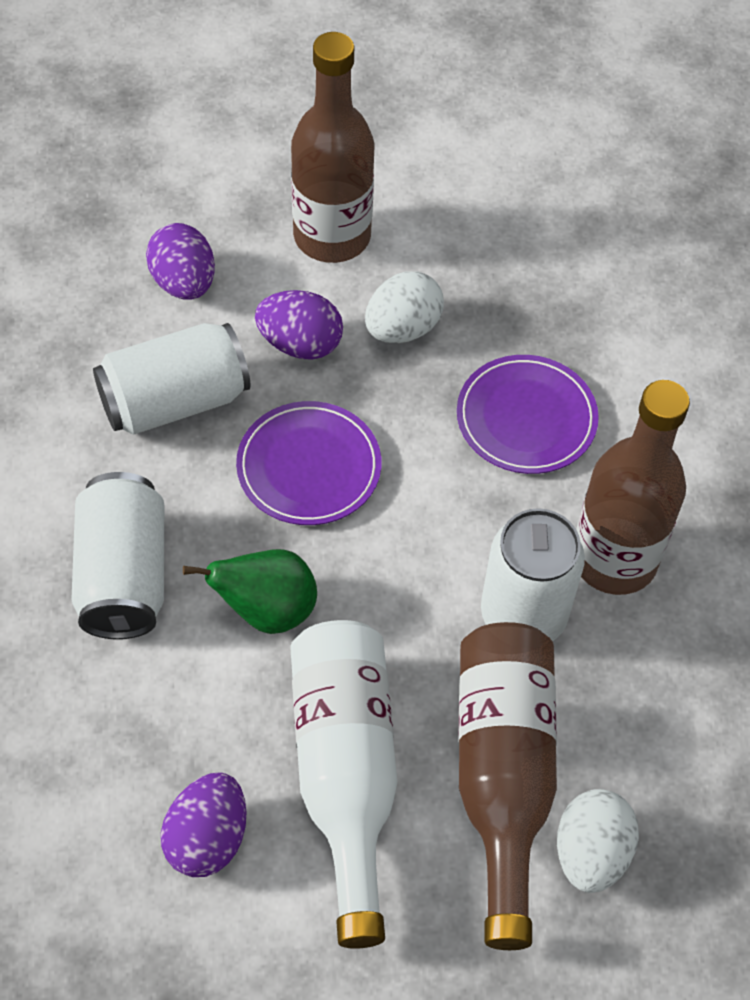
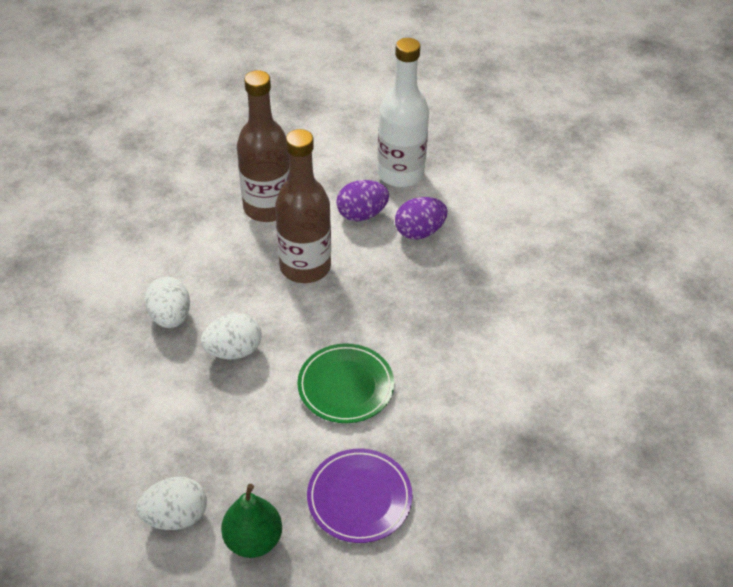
brown bottle: 3 -> 2
green plate: 0 -> 1
purple egg: 3 -> 2
purple plate: 2 -> 1
white can: 3 -> 0
white egg: 2 -> 3

